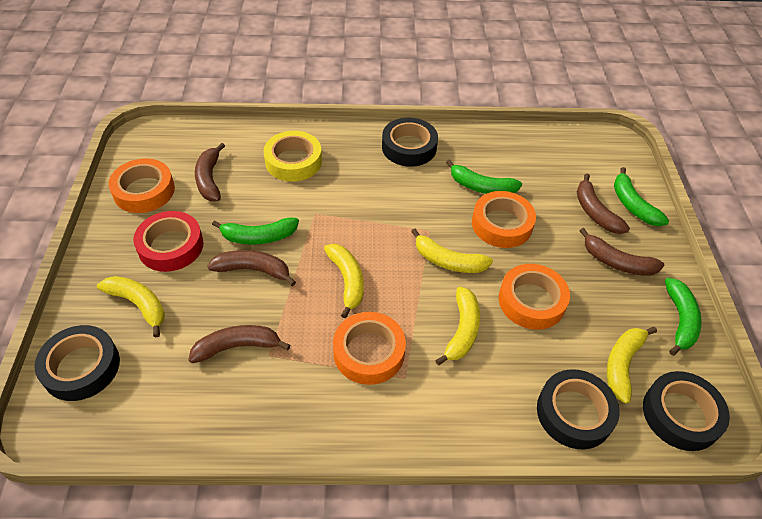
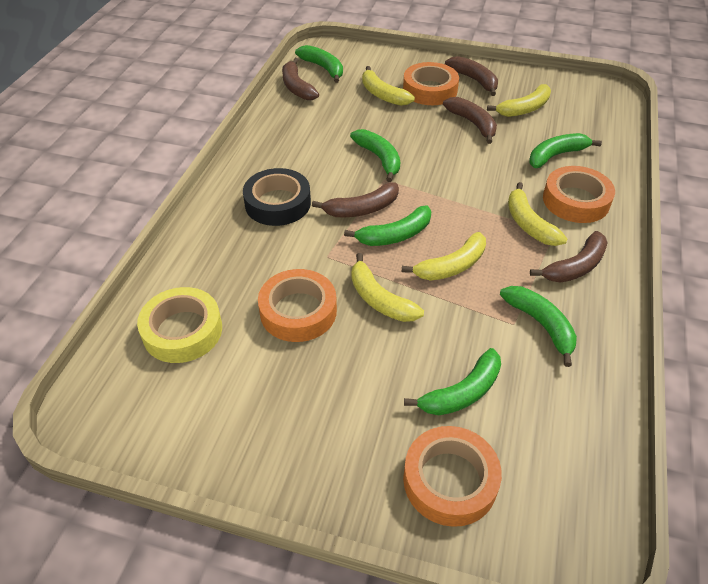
black tape: 4 -> 1
green banana: 4 -> 6
red tape: 1 -> 0

